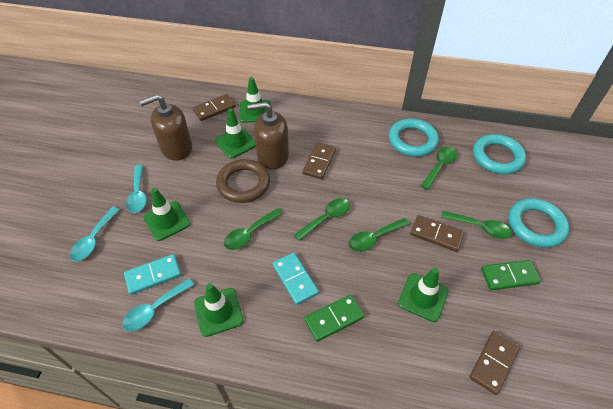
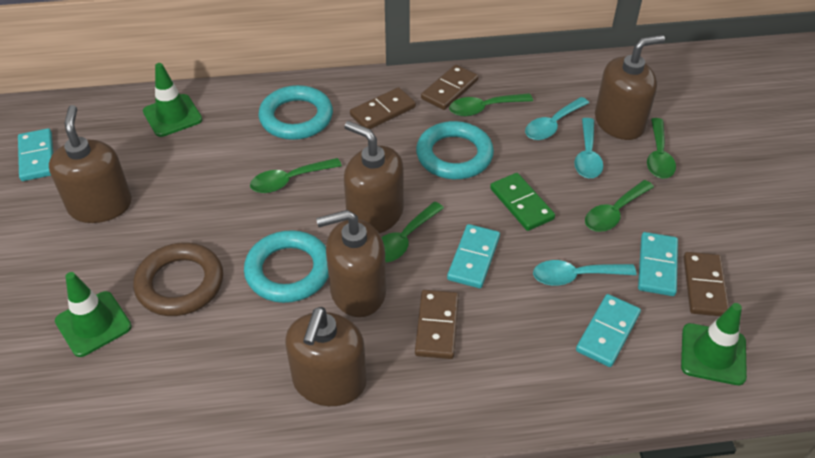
brown soap dispenser: 2 -> 5
green domino: 2 -> 1
green traffic cone: 5 -> 3
turquoise domino: 2 -> 4

